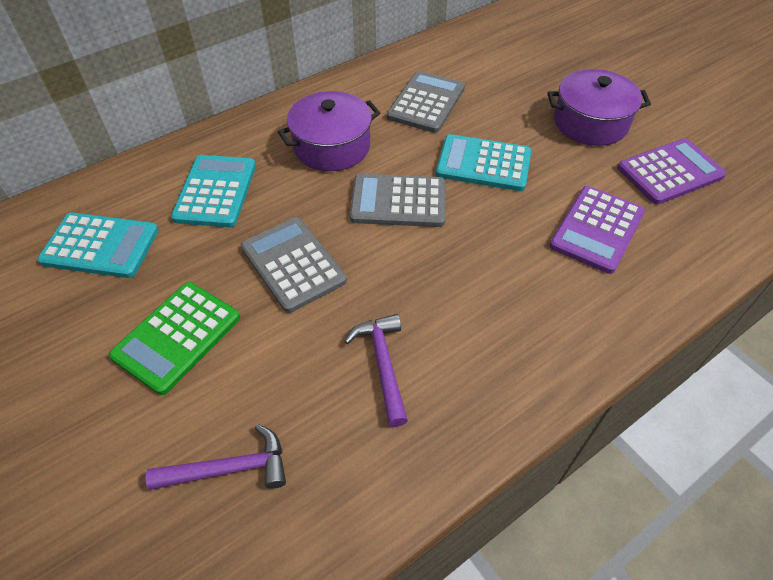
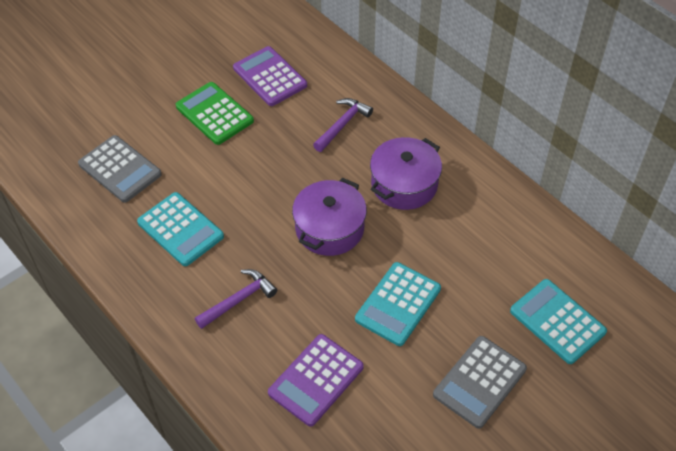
grey calculator: 3 -> 2

